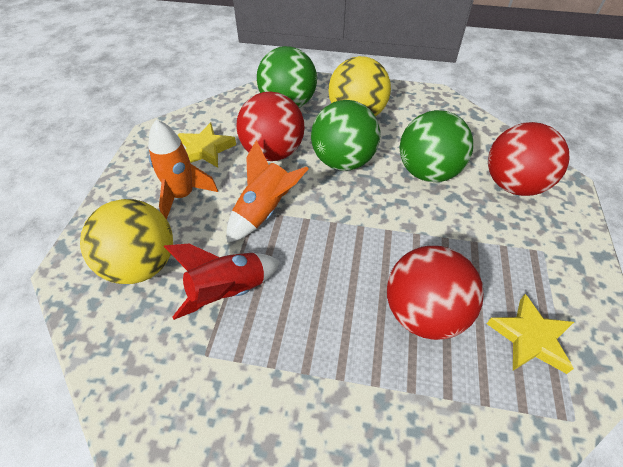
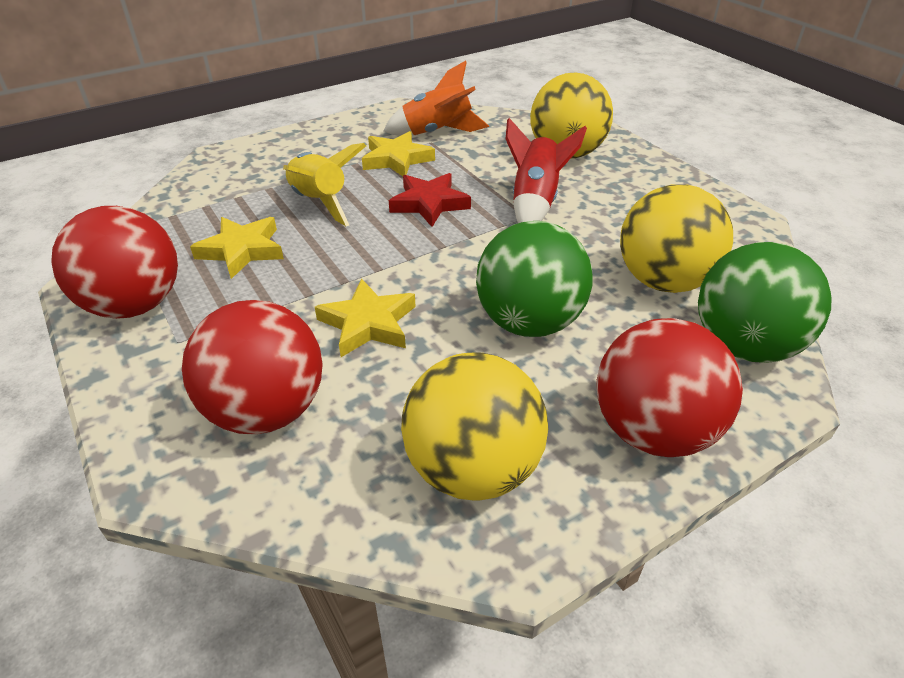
green ball: 3 -> 2
orange rocket: 2 -> 1
red star: 0 -> 1
yellow ball: 2 -> 3
yellow rocket: 0 -> 1
yellow star: 2 -> 3

